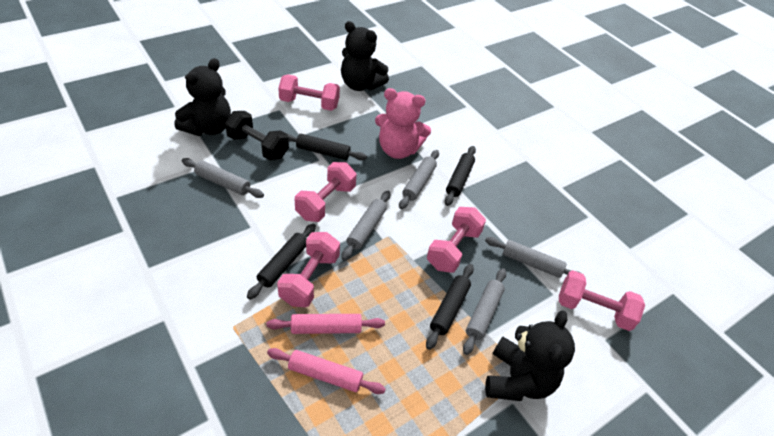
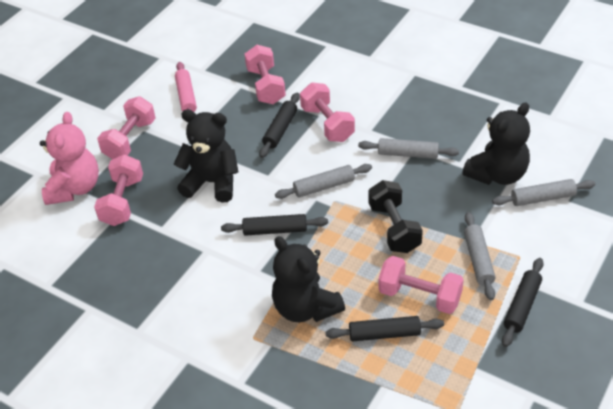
grey rolling pin: 5 -> 4
pink rolling pin: 2 -> 1

